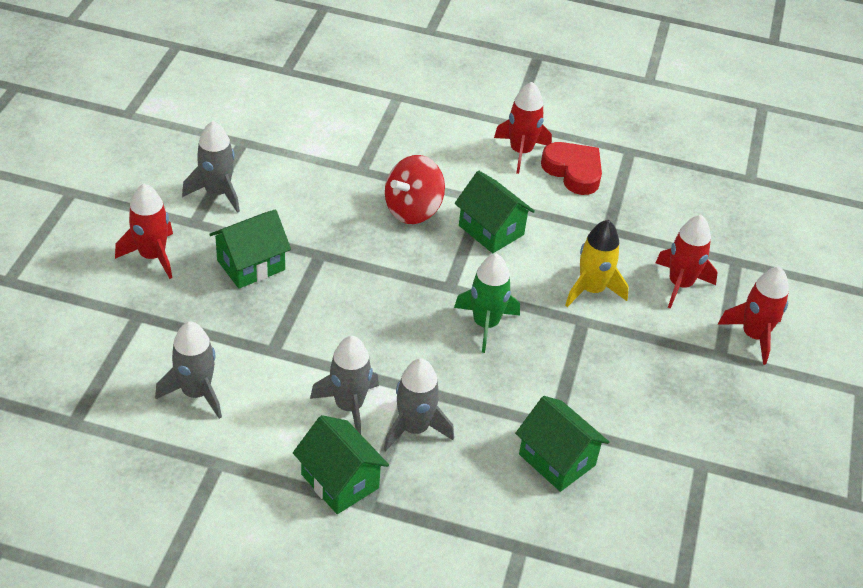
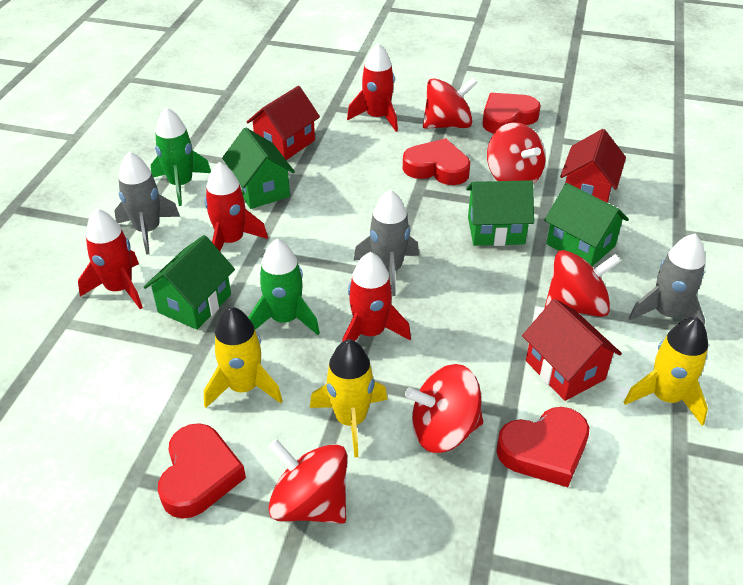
green rocket: 1 -> 2
grey rocket: 4 -> 3
red heart: 1 -> 4
red house: 0 -> 3
red spinning top: 1 -> 5
yellow rocket: 1 -> 3

